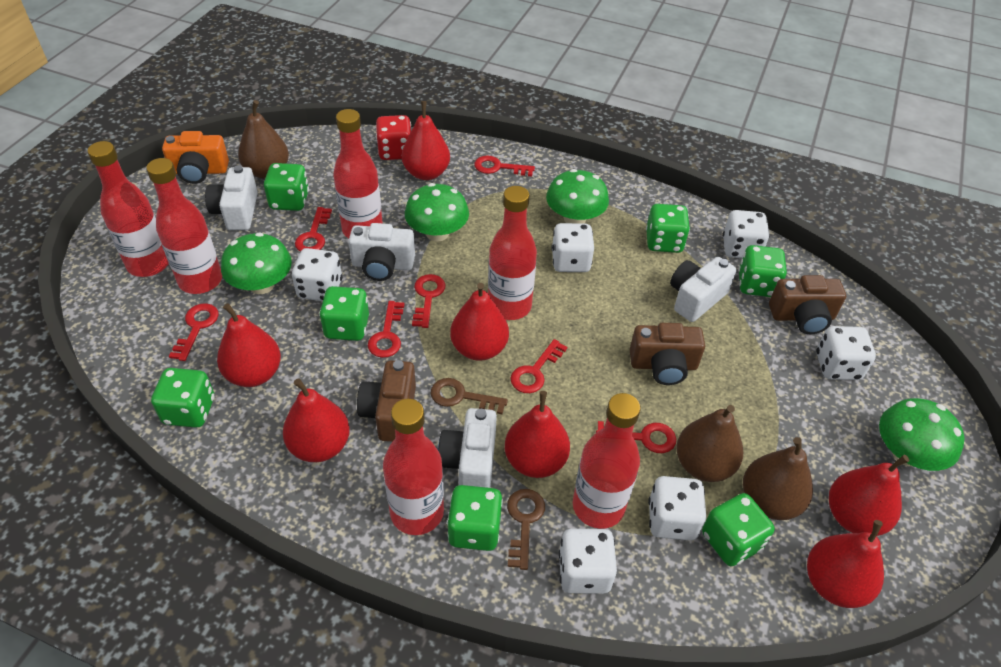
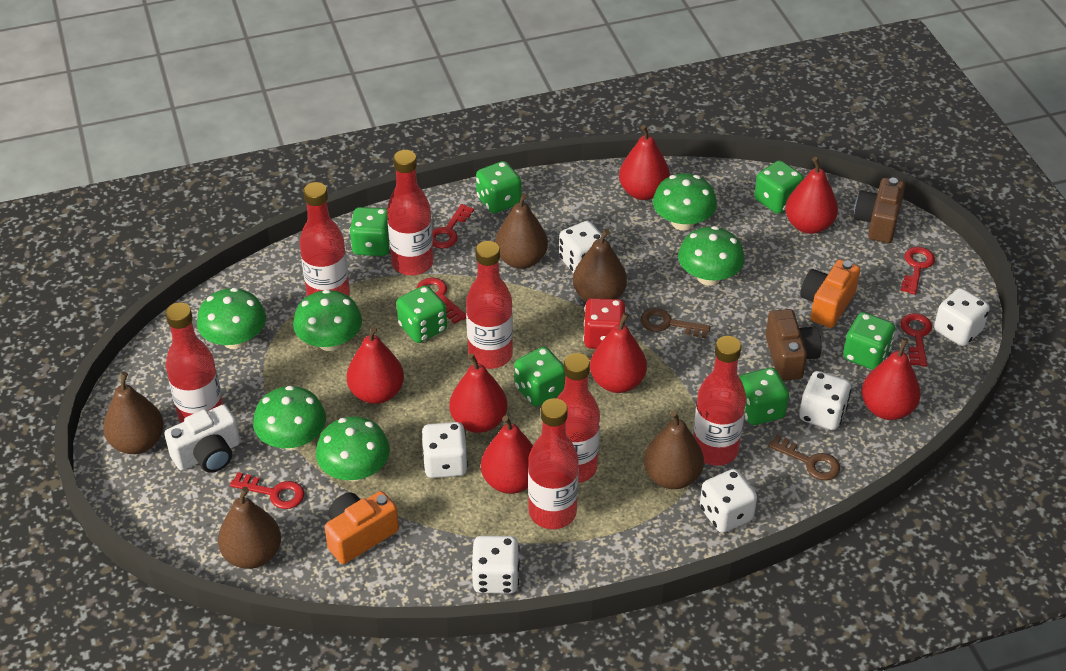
brown camera: 3 -> 2
brown pear: 3 -> 5
green mushroom: 4 -> 6
orange camera: 1 -> 2
red bottle: 6 -> 7
red key: 7 -> 5
white camera: 4 -> 1

